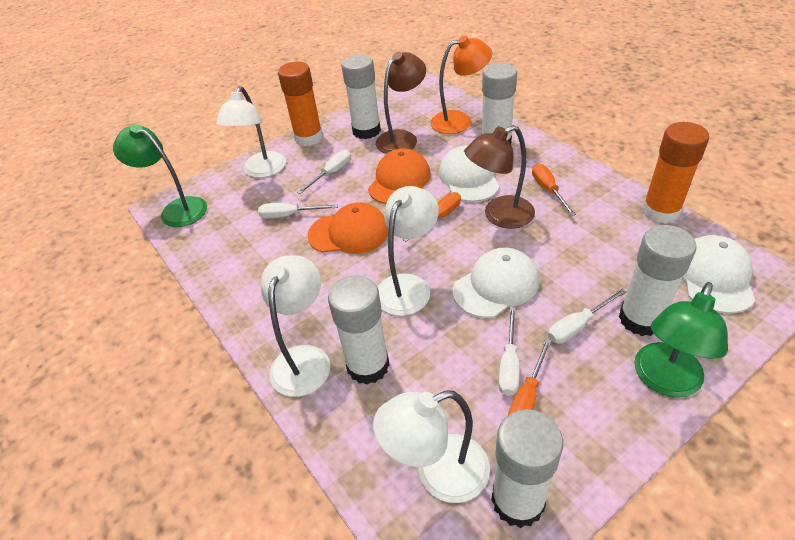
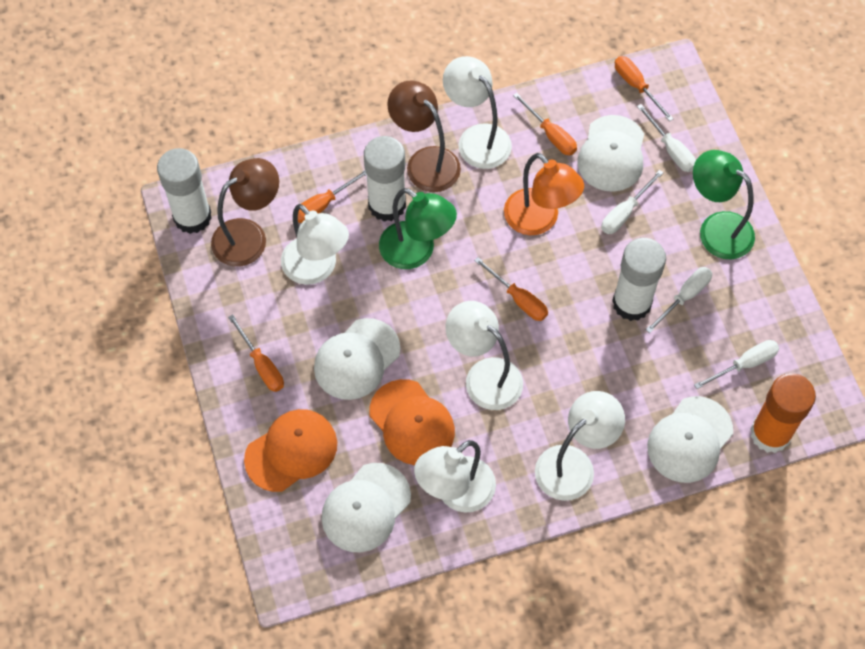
orange glue stick: 2 -> 1
orange screwdriver: 3 -> 5
white cap: 3 -> 4
white glue stick: 5 -> 3
white lamp: 4 -> 5

